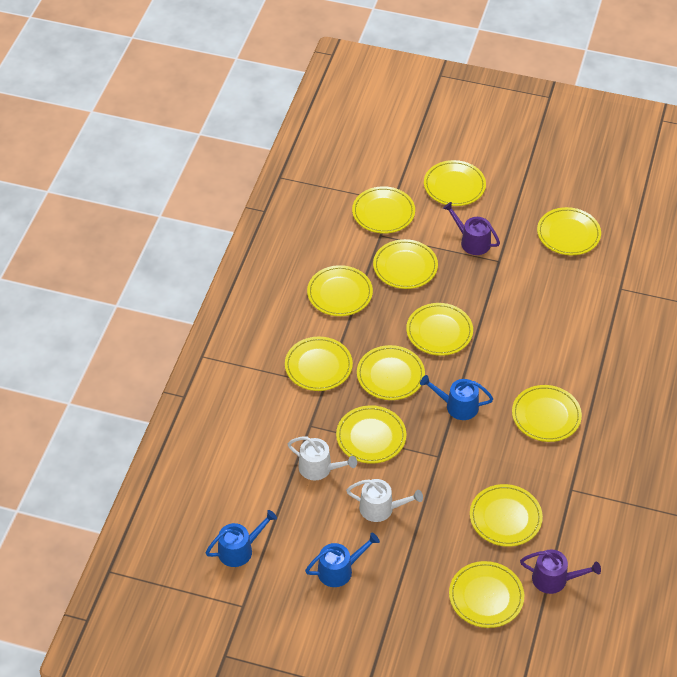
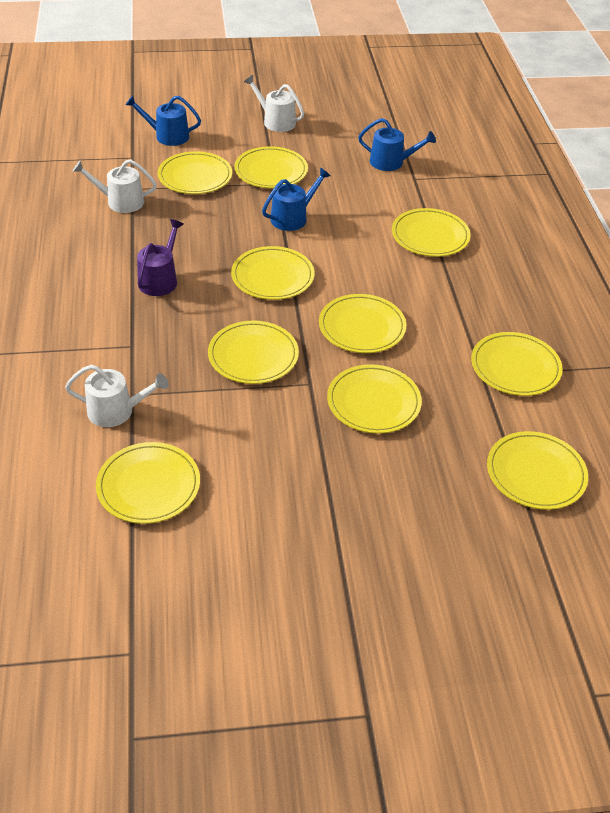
purple watering can: 2 -> 1
white watering can: 2 -> 3
yellow plate: 12 -> 10

